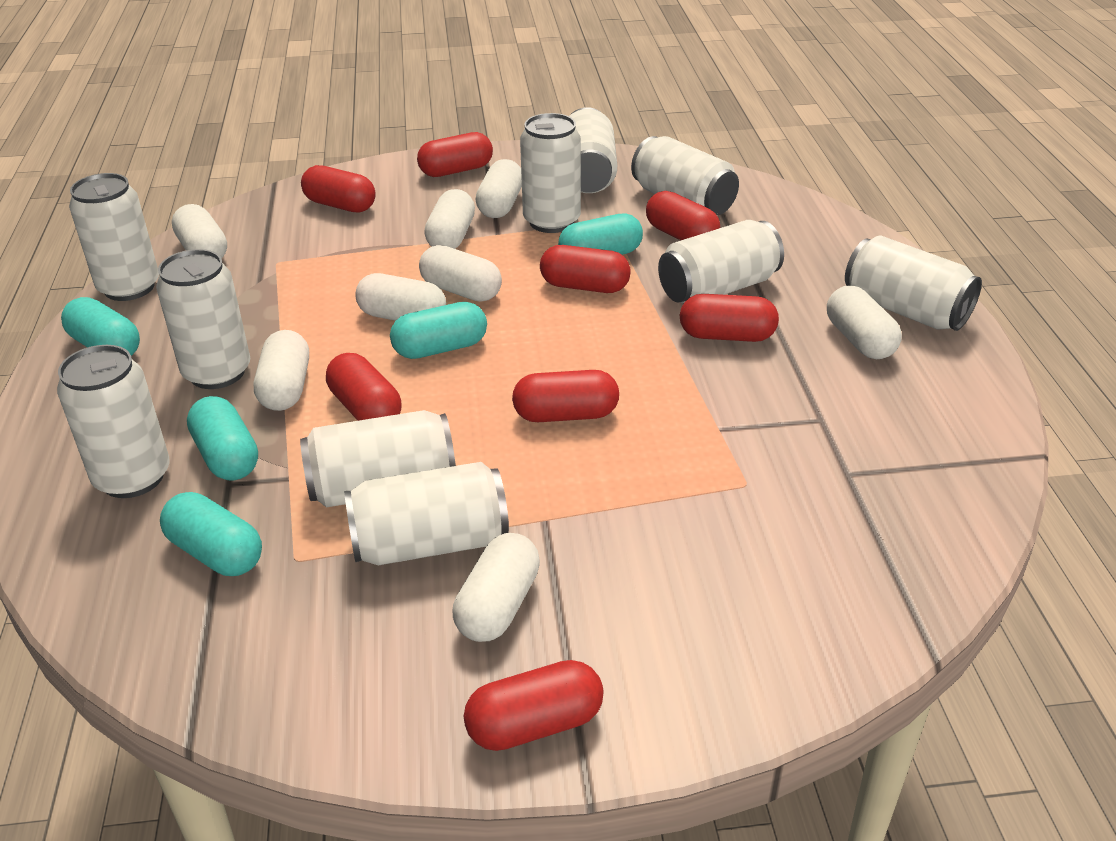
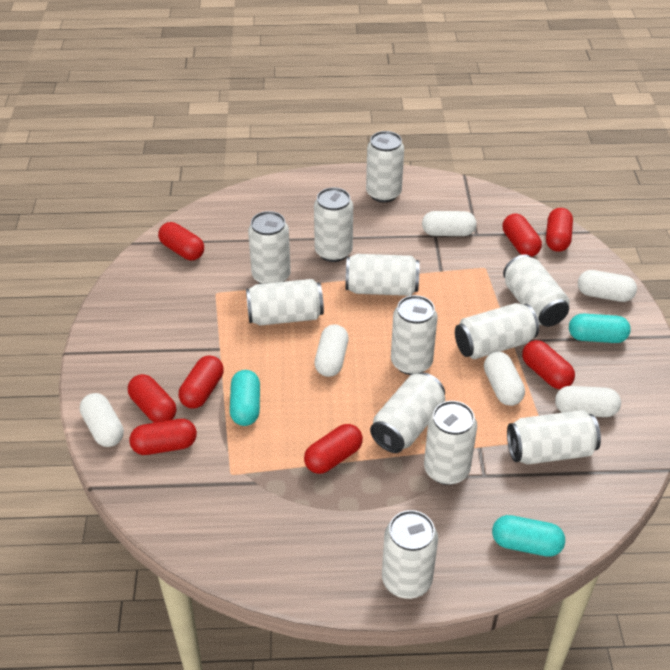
turquoise capsule: 5 -> 3
white can: 10 -> 12
white capsule: 8 -> 6

